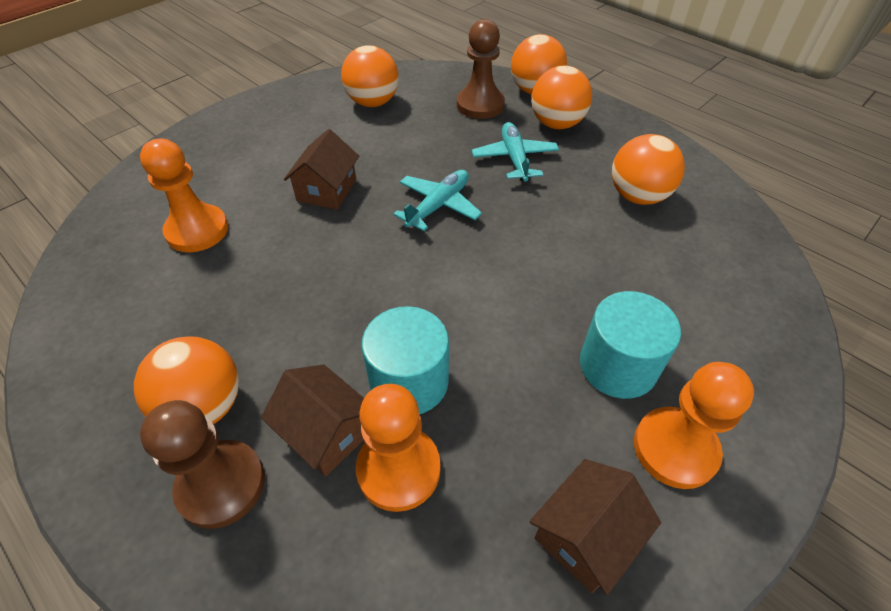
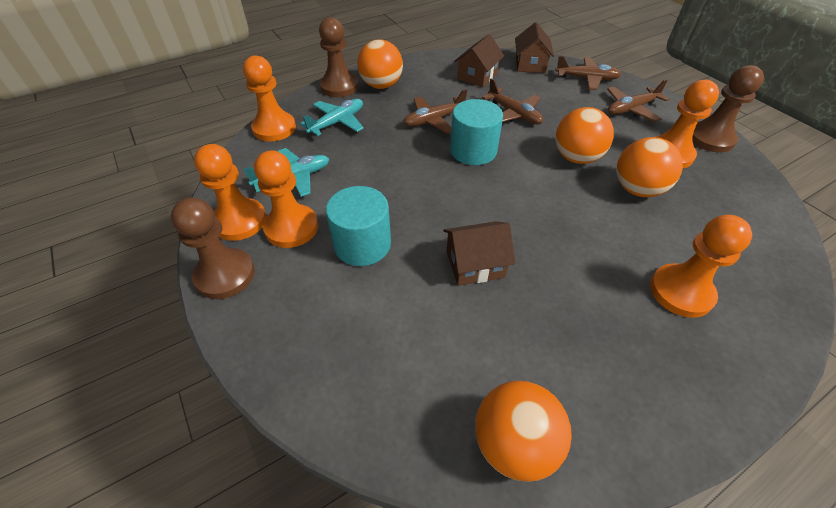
brown pawn: 2 -> 3
brown plane: 0 -> 4
orange ball: 5 -> 4
orange pawn: 3 -> 5

